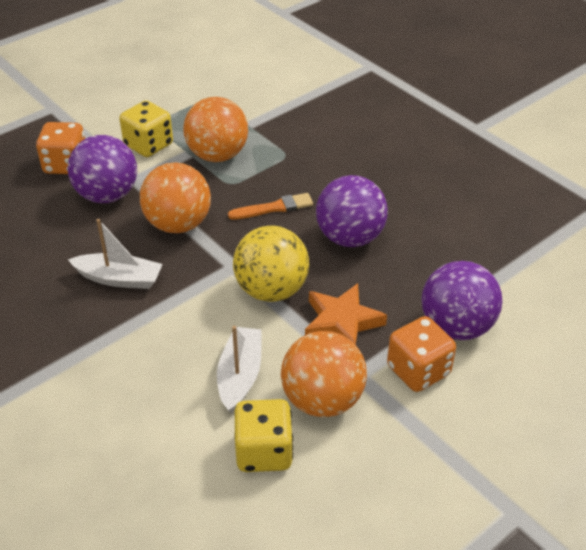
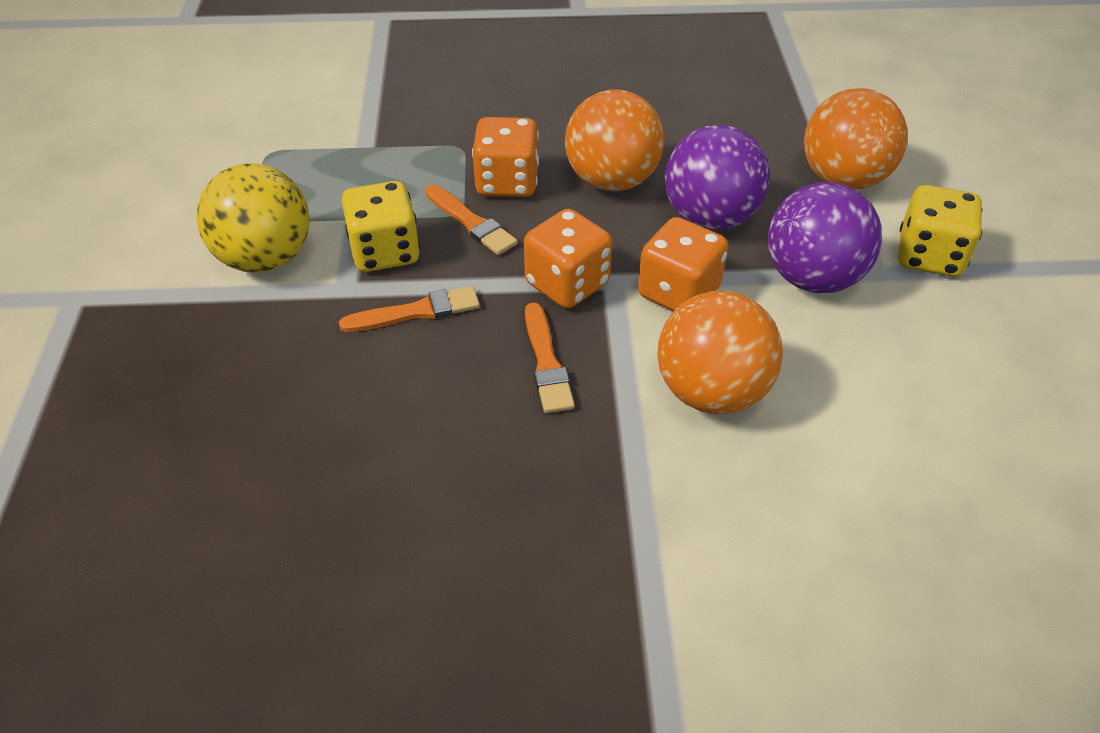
orange brush: 1 -> 3
orange dice: 2 -> 3
orange star: 1 -> 0
purple ball: 3 -> 2
white boat: 2 -> 0

